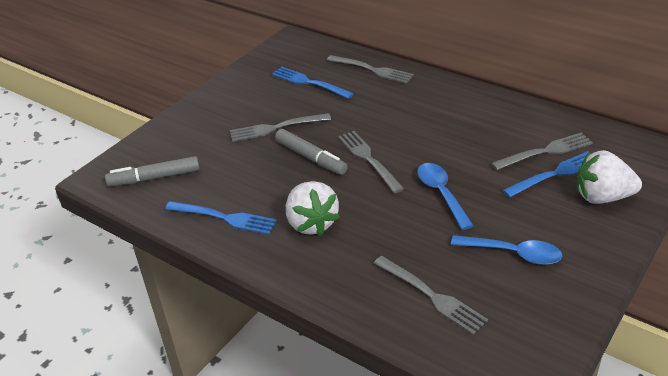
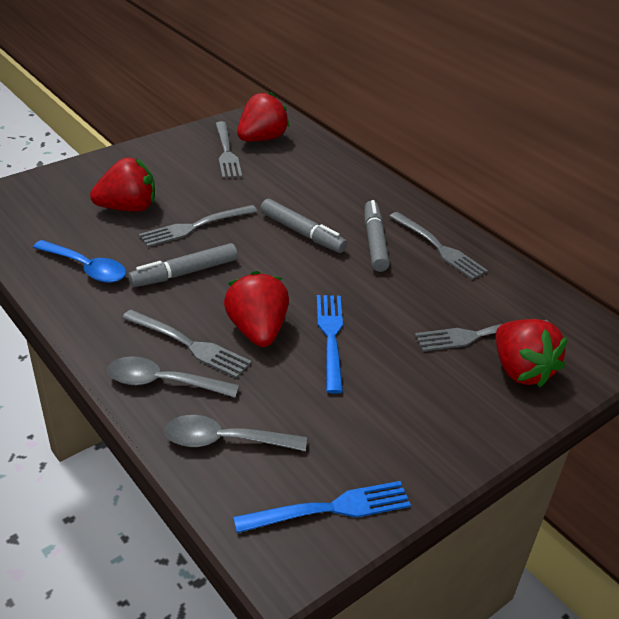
blue fork: 3 -> 2
blue spoon: 2 -> 1
grey marker: 2 -> 3
grey spoon: 0 -> 2
red strawberry: 0 -> 4
white strawberry: 2 -> 0

